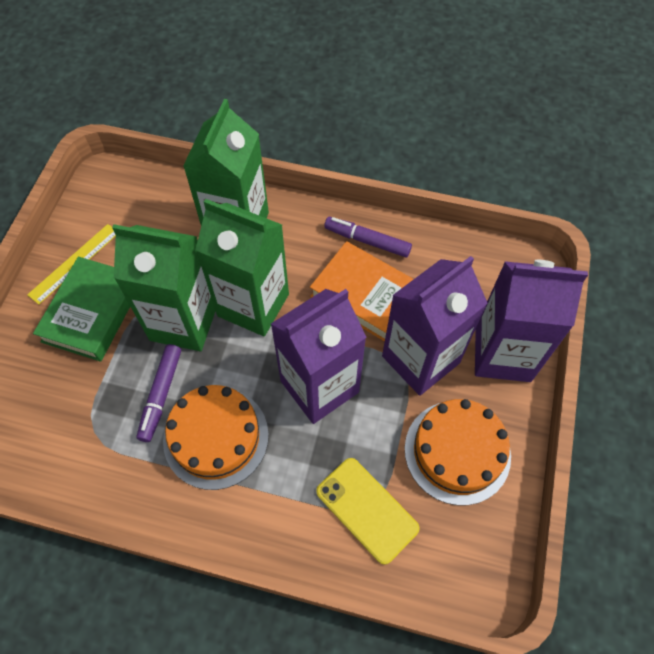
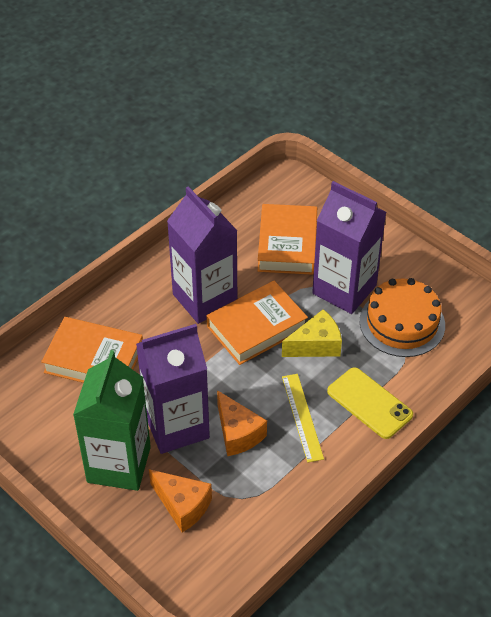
green book: 1 -> 0
green carton: 3 -> 1
orange book: 1 -> 3
orange cake: 2 -> 1
orange cheese: 0 -> 2
purple marker: 2 -> 0
yellow cheese: 0 -> 1

